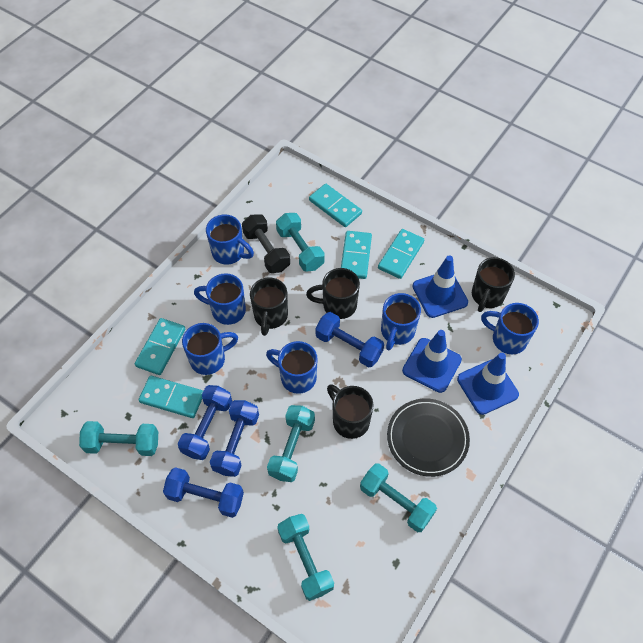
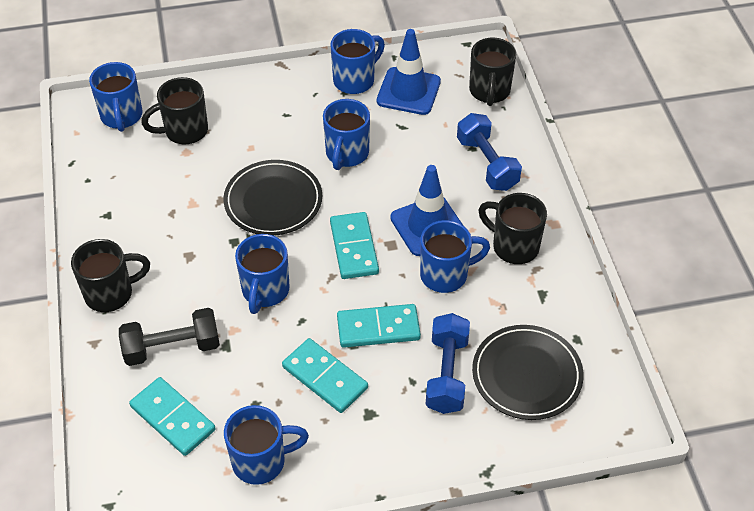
black plate: 1 -> 2
blue dumbbell: 4 -> 2
blue traffic cone: 3 -> 2
turquoise domino: 5 -> 4
turquoise dumbbell: 5 -> 0

